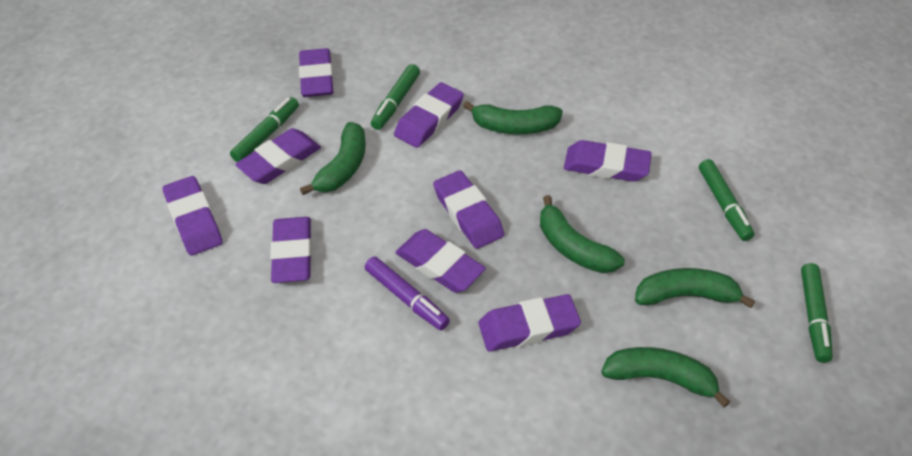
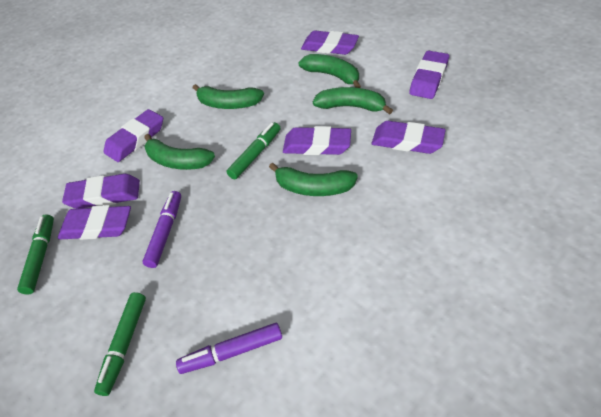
green marker: 4 -> 3
purple eraser: 9 -> 7
purple marker: 1 -> 2

